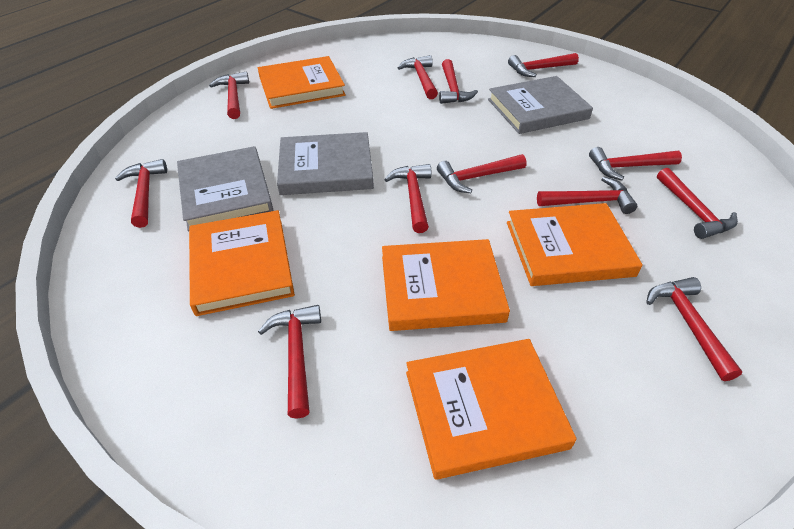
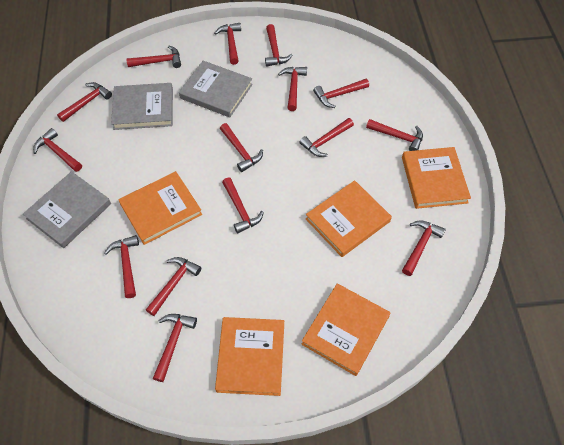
red hammer: 12 -> 15

